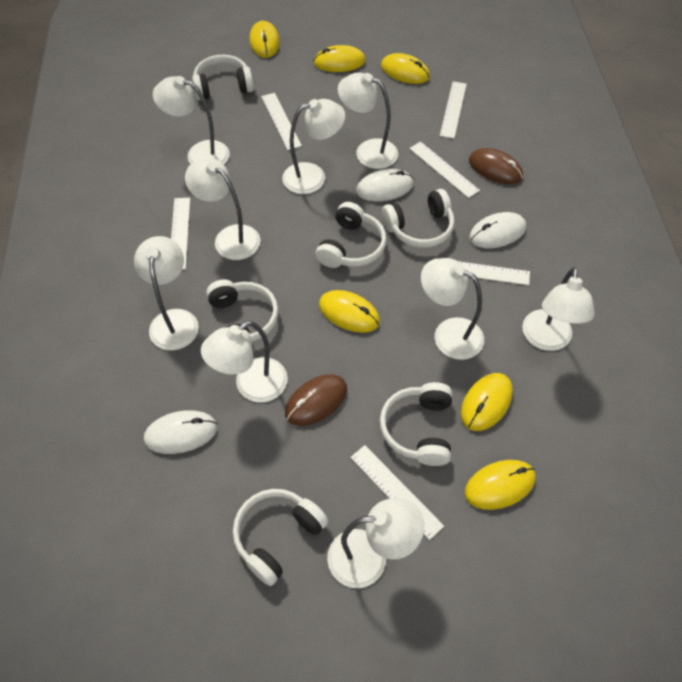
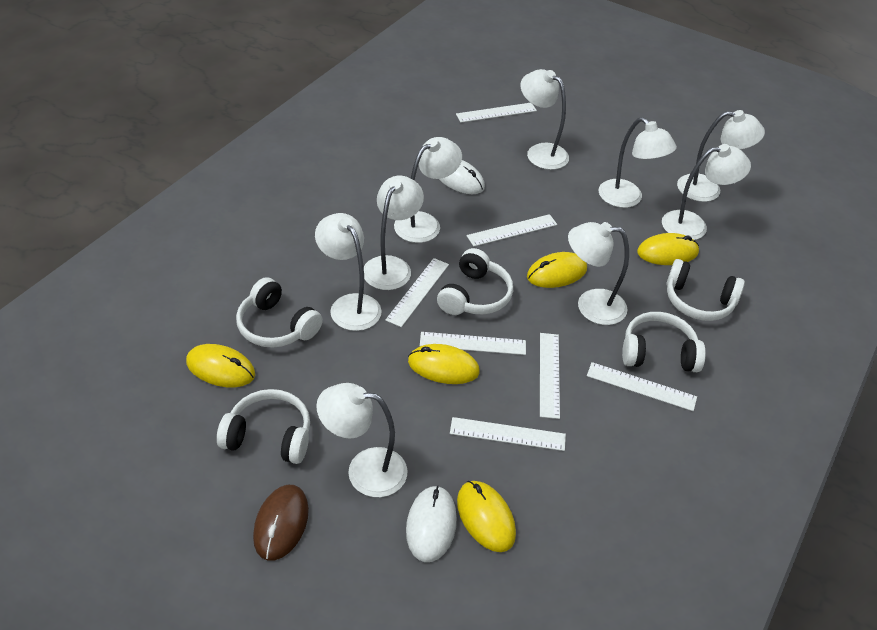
brown mouse: 2 -> 1
white headphones: 6 -> 5
white mouse: 3 -> 2
white ruler: 6 -> 7
yellow mouse: 6 -> 5

